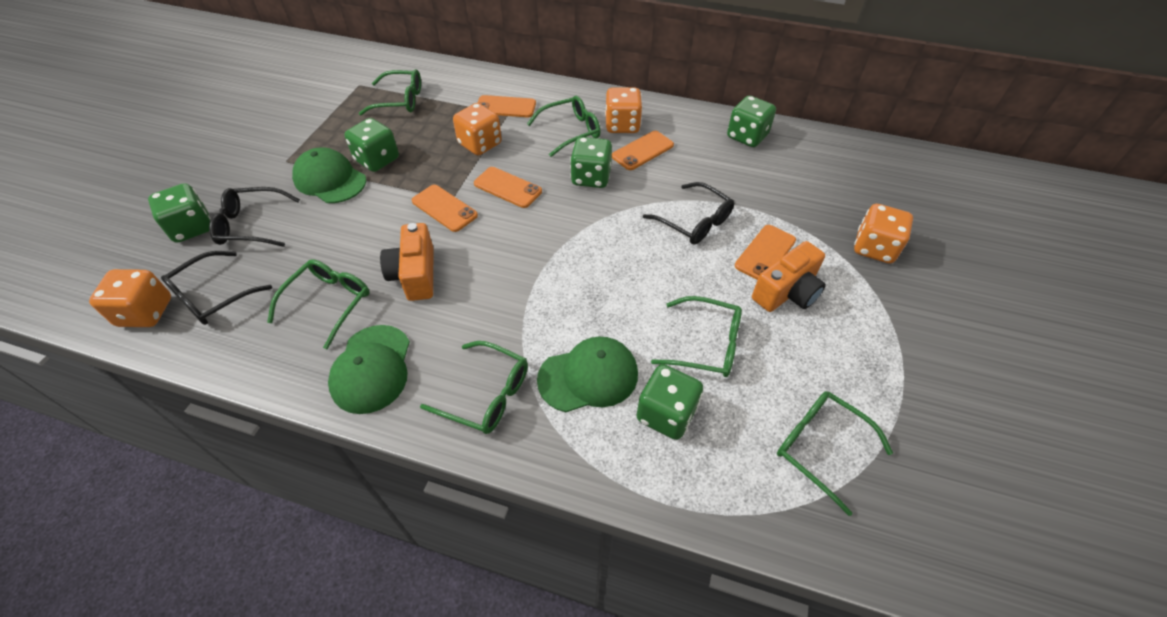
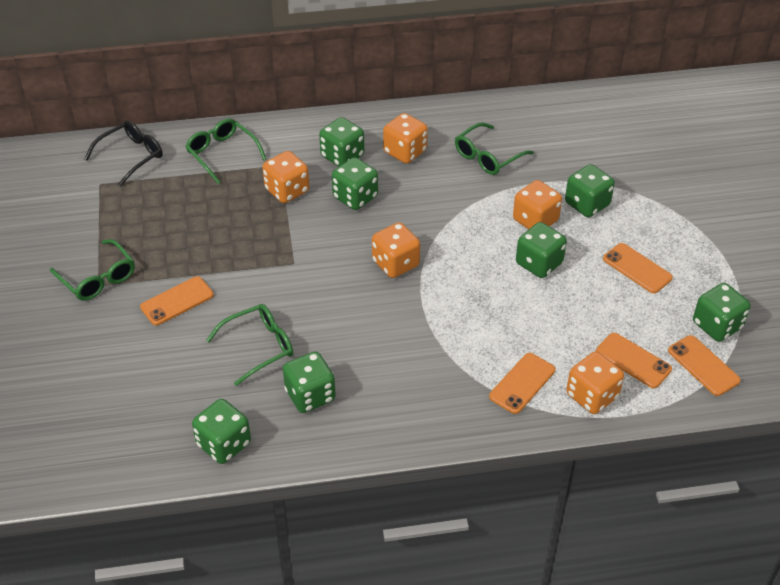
black glasses: 3 -> 1
green cap: 3 -> 0
green dice: 5 -> 7
green glasses: 6 -> 4
orange camera: 2 -> 0
orange dice: 4 -> 5

